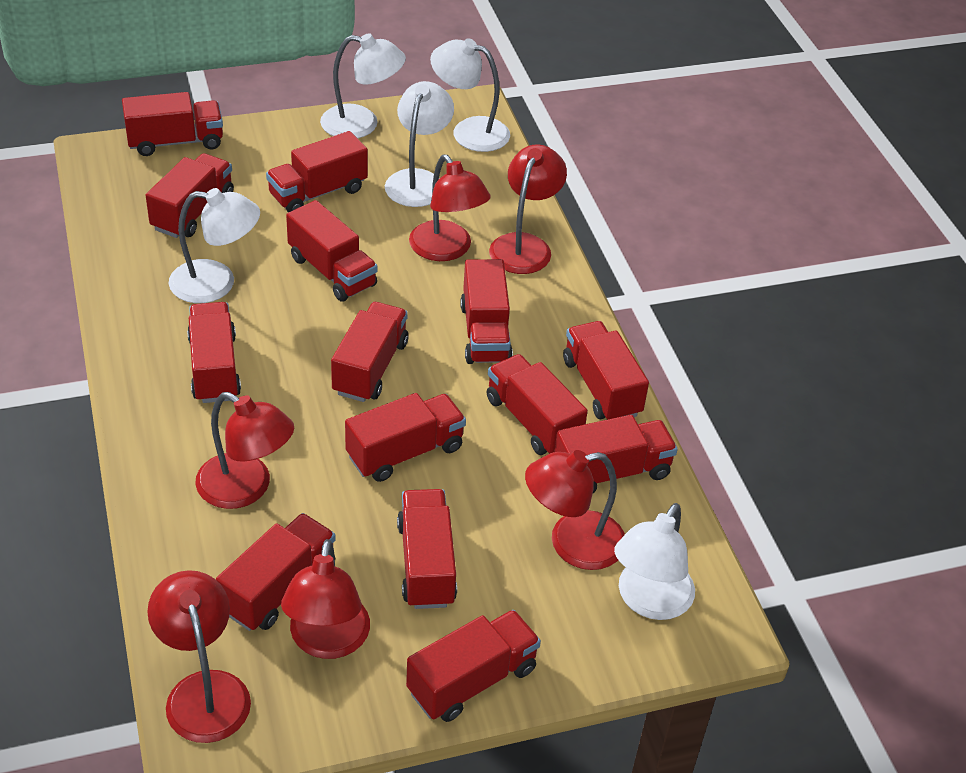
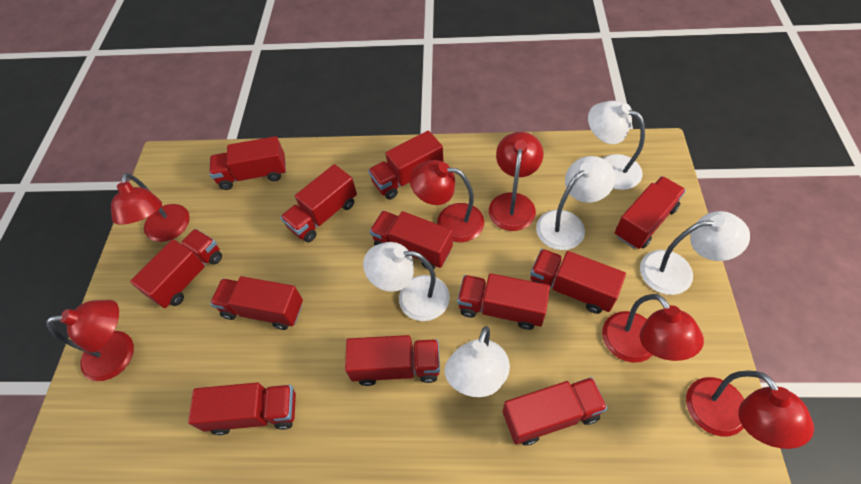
red truck: 14 -> 12

